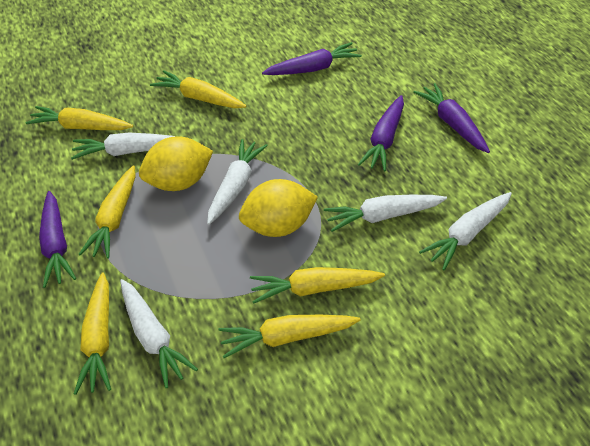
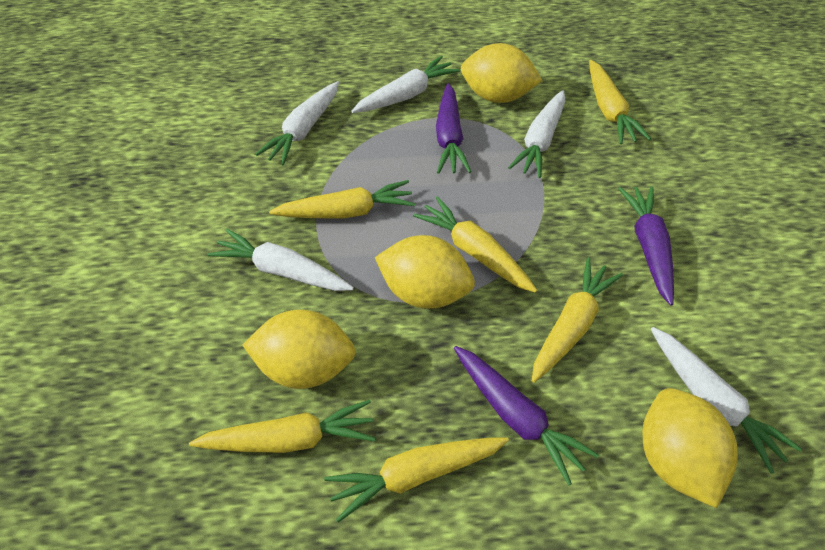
purple carrot: 4 -> 3
yellow lemon: 2 -> 4

